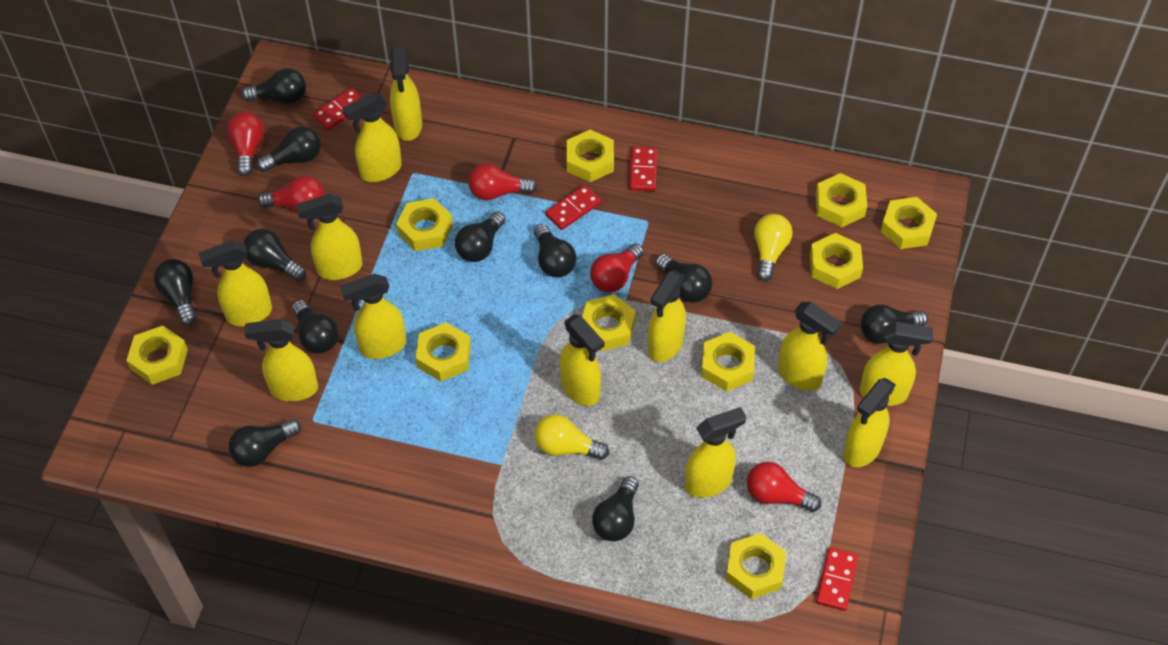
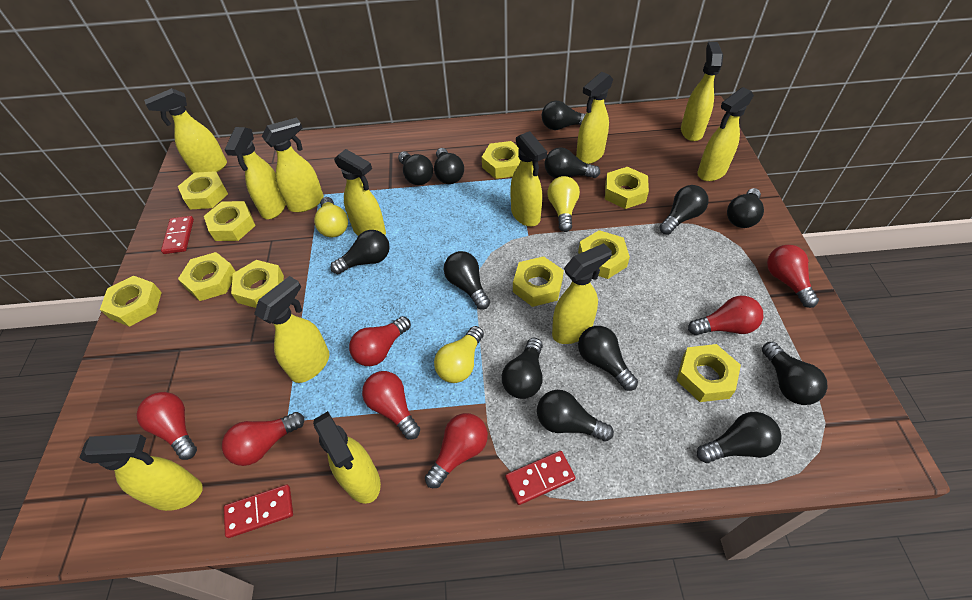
black light bulb: 11 -> 13
red domino: 4 -> 3
red light bulb: 5 -> 7
yellow light bulb: 2 -> 3

